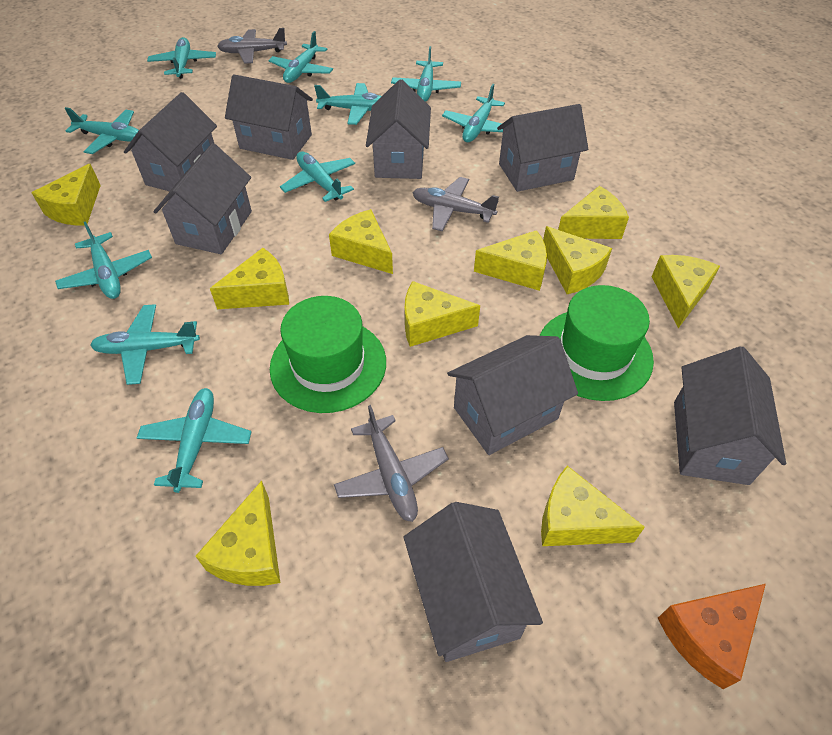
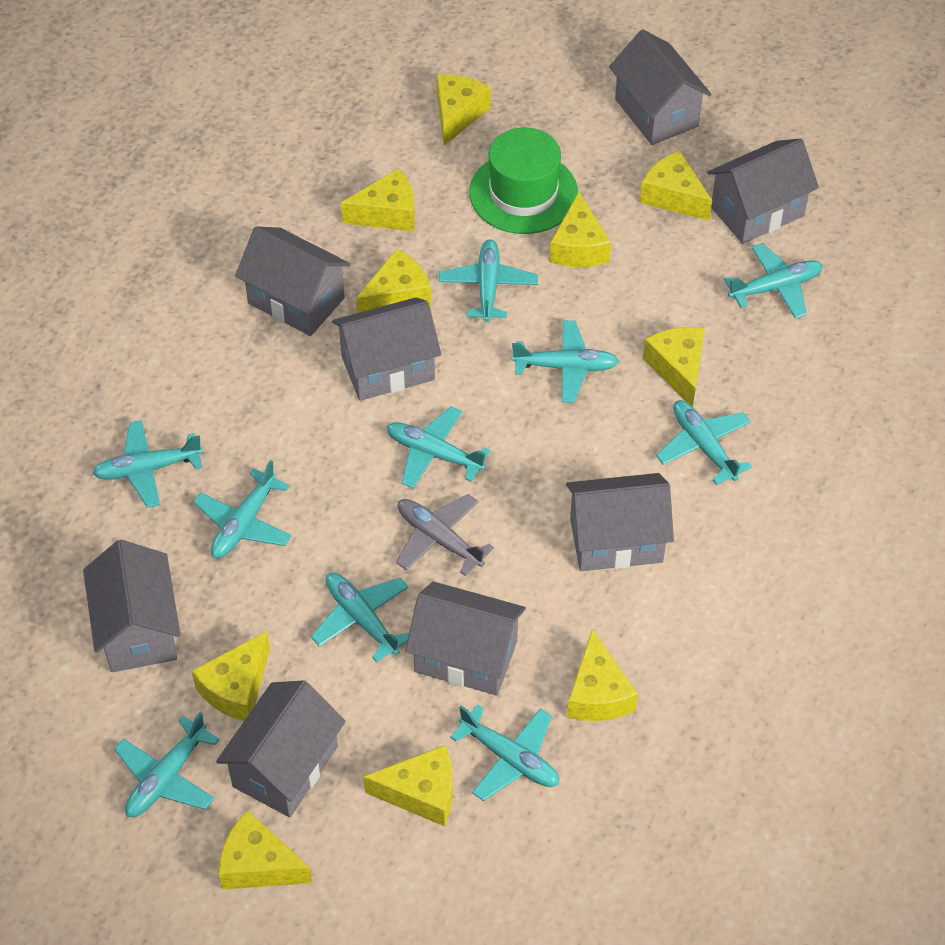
green hat: 2 -> 1
grey plane: 3 -> 1
orange cheese: 1 -> 0

